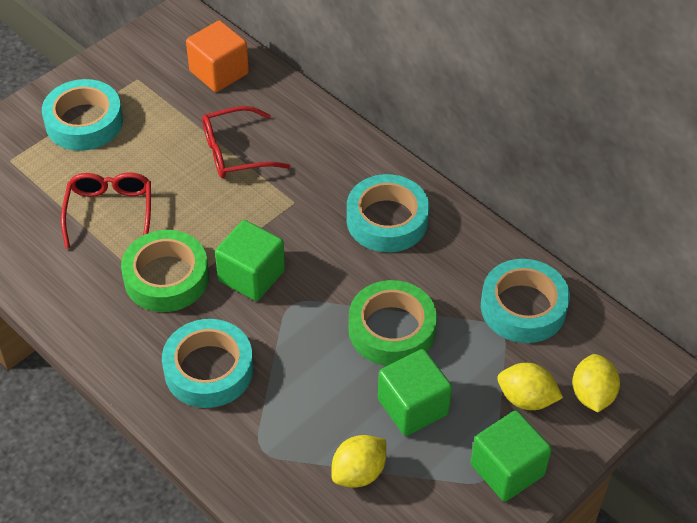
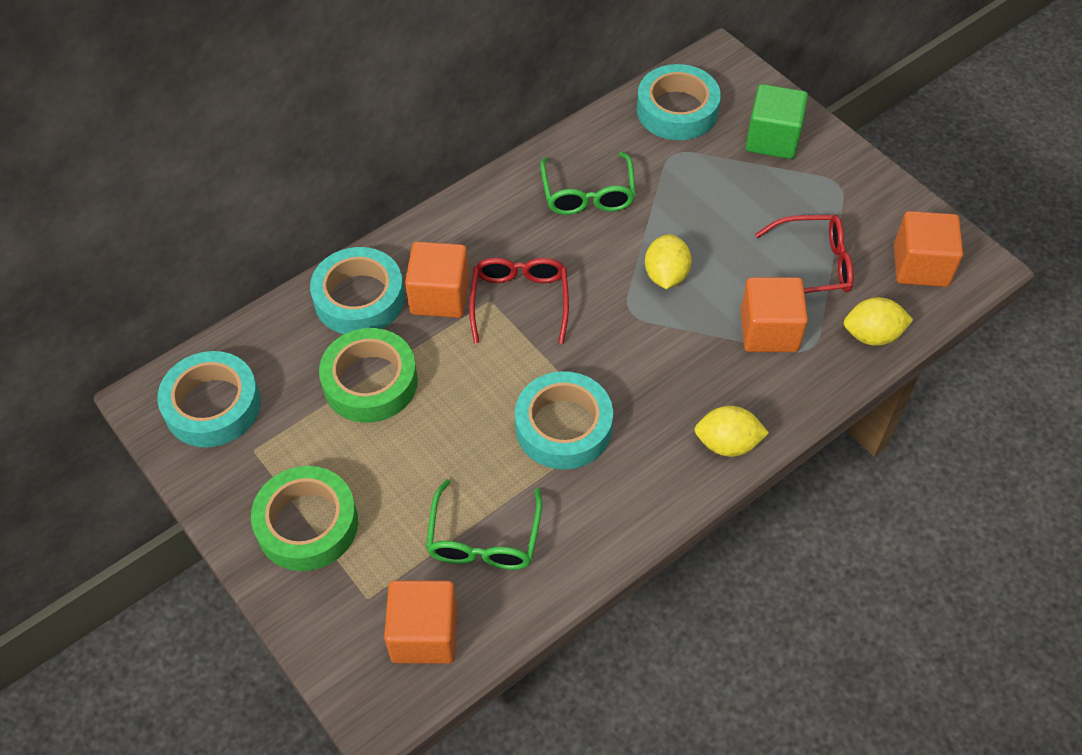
green cube: 3 -> 1
green glasses: 0 -> 2
orange cube: 1 -> 4

